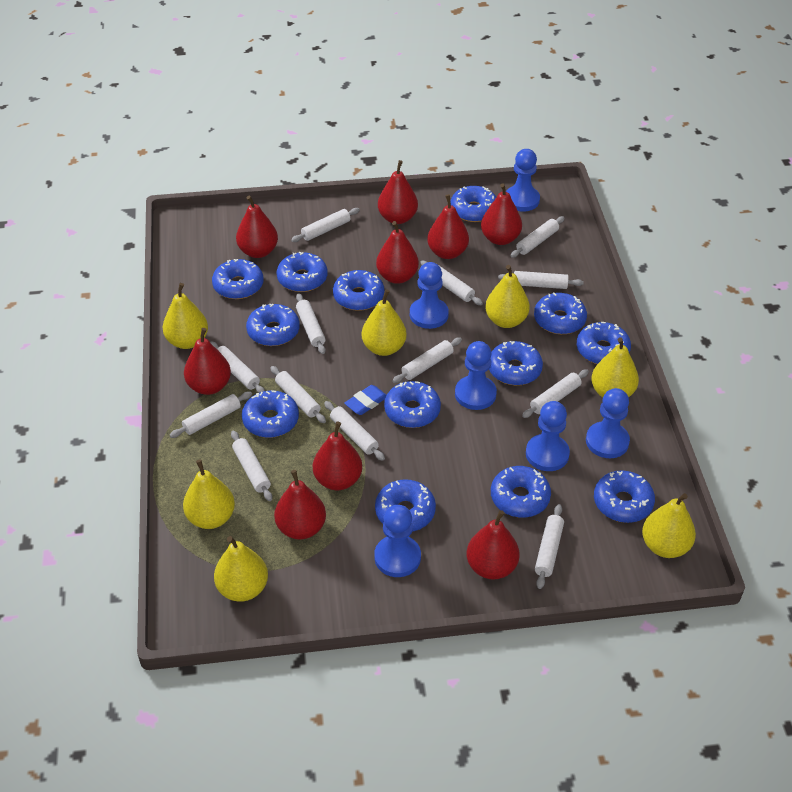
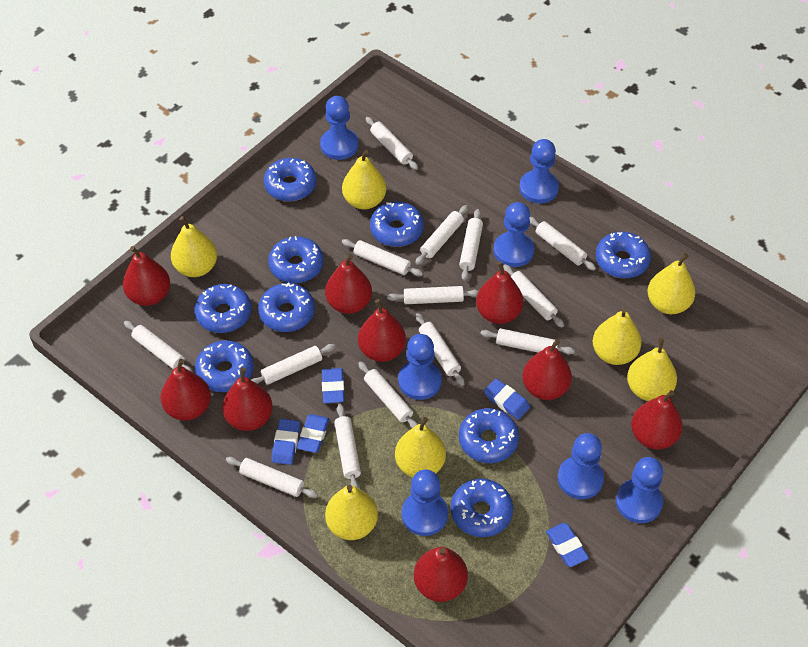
blue donut: 13 -> 9
blue eraser: 1 -> 5
blue pawn: 6 -> 7
white rolling pin: 13 -> 14

